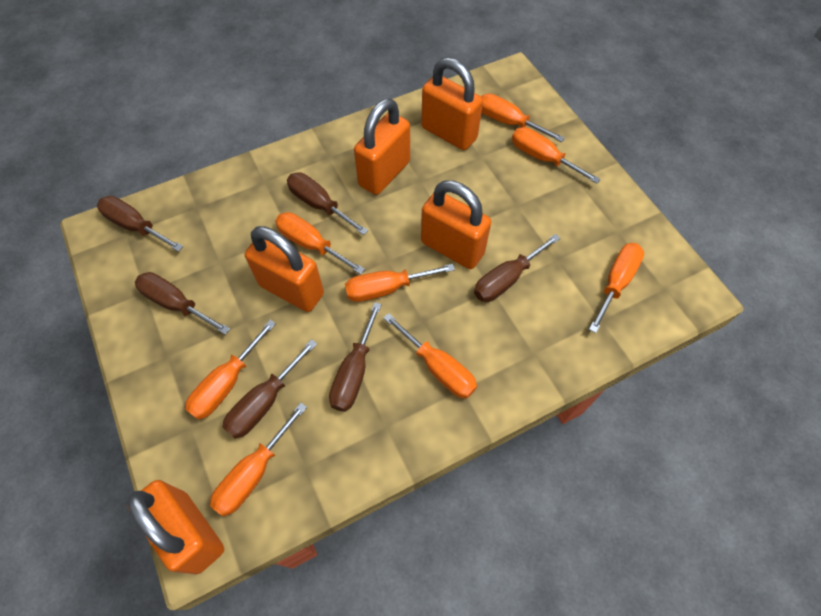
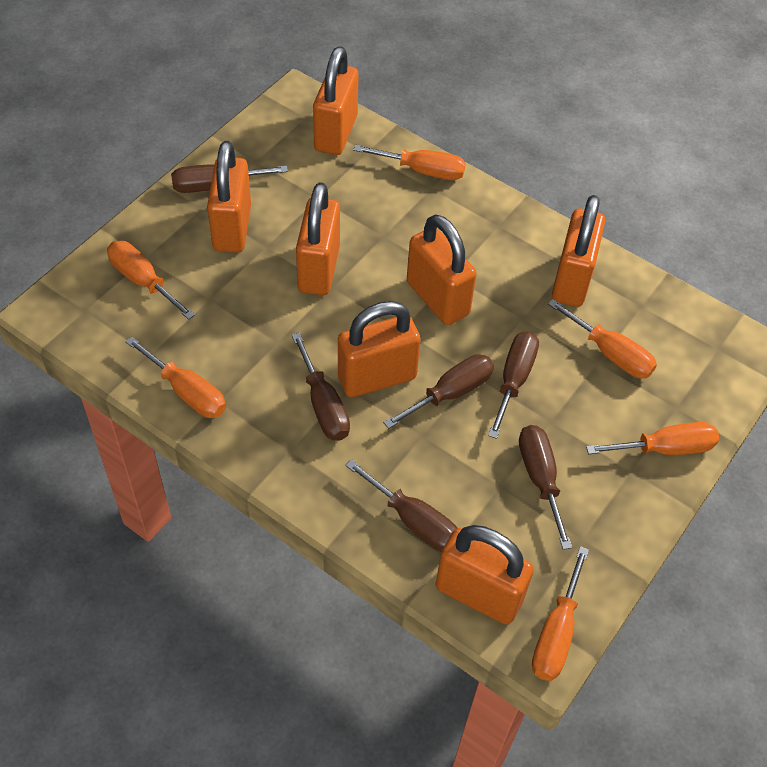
orange padlock: 5 -> 7
orange screwdriver: 8 -> 6

